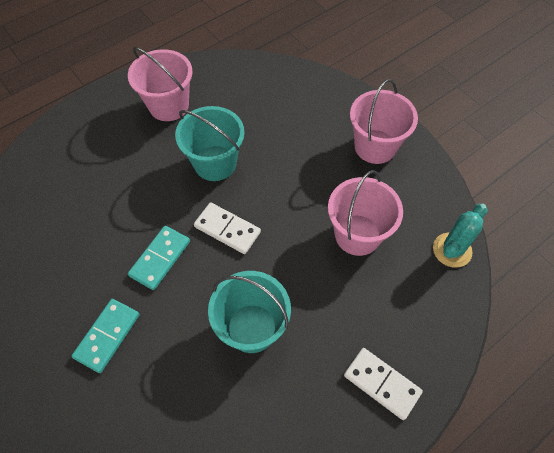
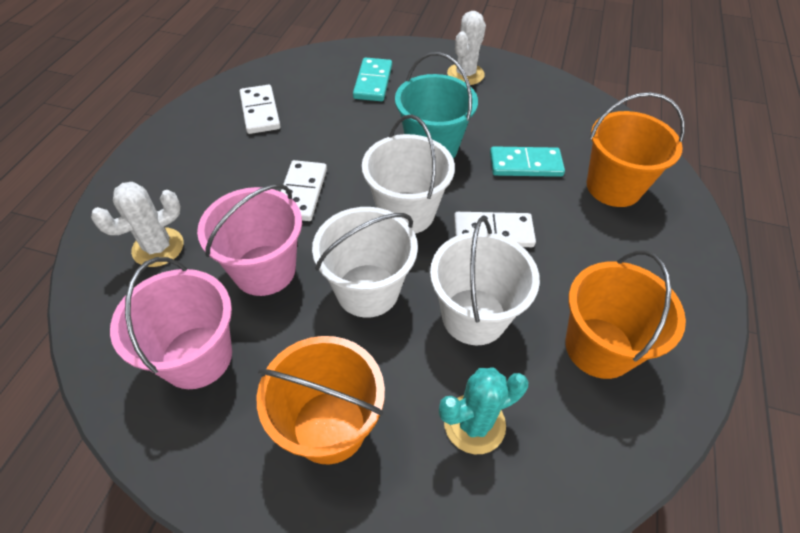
orange bucket: 0 -> 3
pink bucket: 3 -> 2
turquoise bucket: 2 -> 1
white bucket: 0 -> 3
white cactus: 0 -> 2
white domino: 2 -> 3

